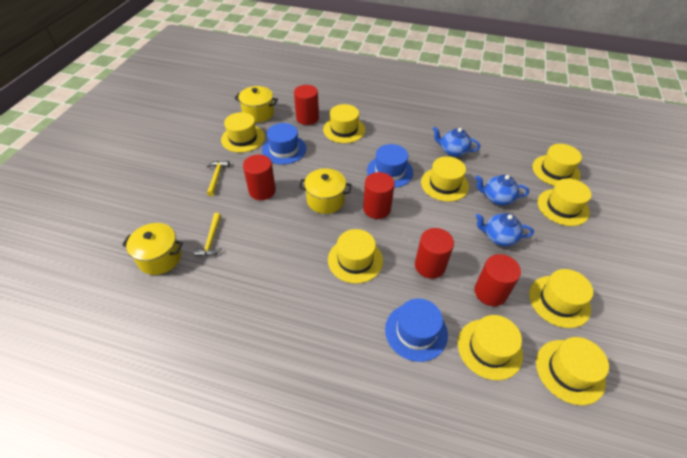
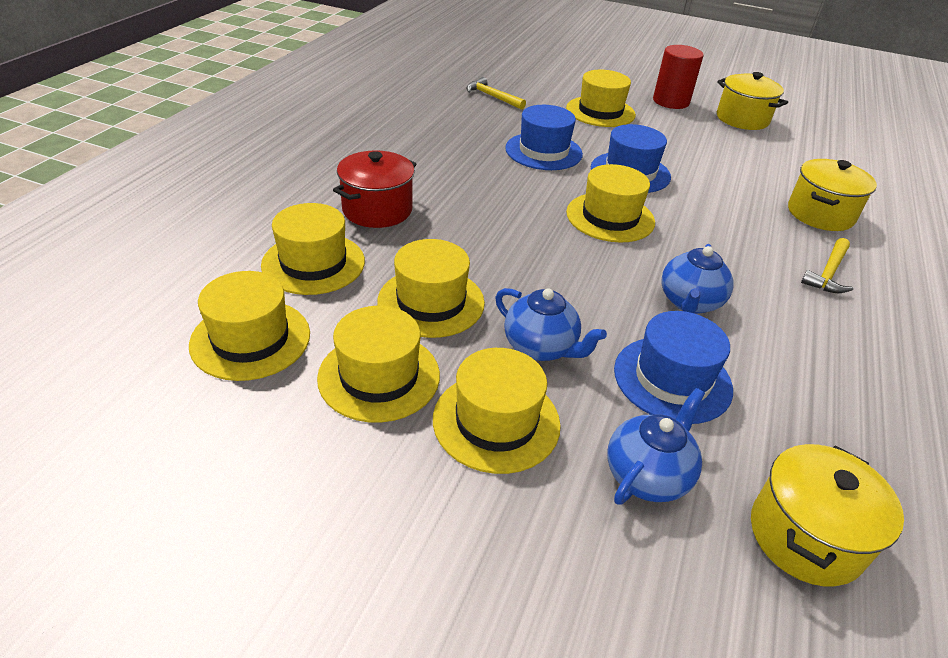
red cylinder: 5 -> 1
red pot: 0 -> 1
yellow hat: 9 -> 7

